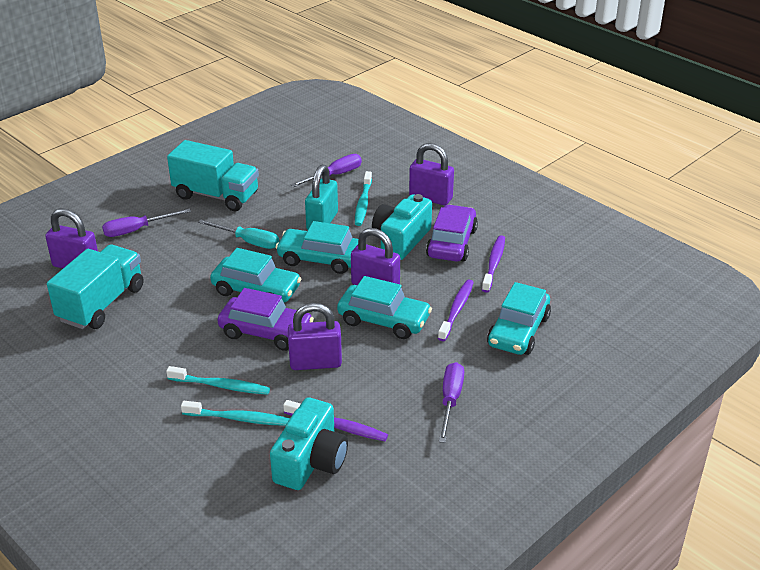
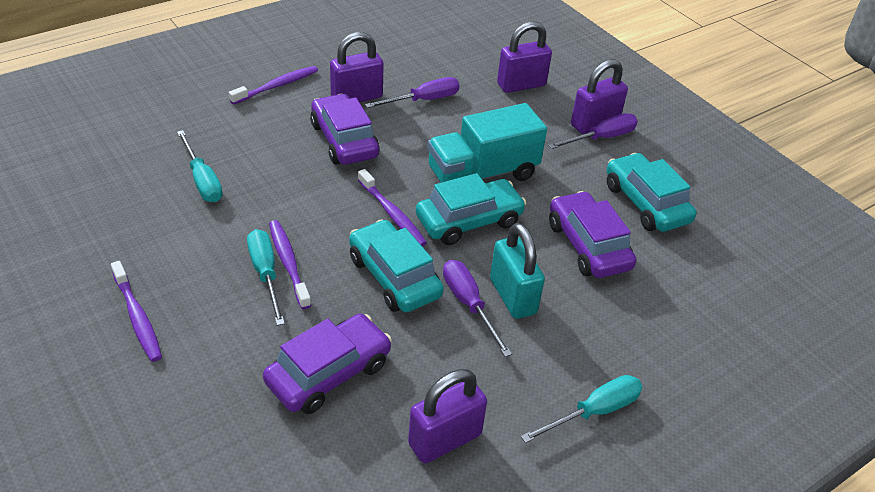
purple car: 2 -> 3
purple toothbrush: 3 -> 4
turquoise camera: 2 -> 0
turquoise car: 4 -> 3
turquoise screwdriver: 1 -> 3
turquoise toothbrush: 3 -> 0
turquoise truck: 2 -> 1

